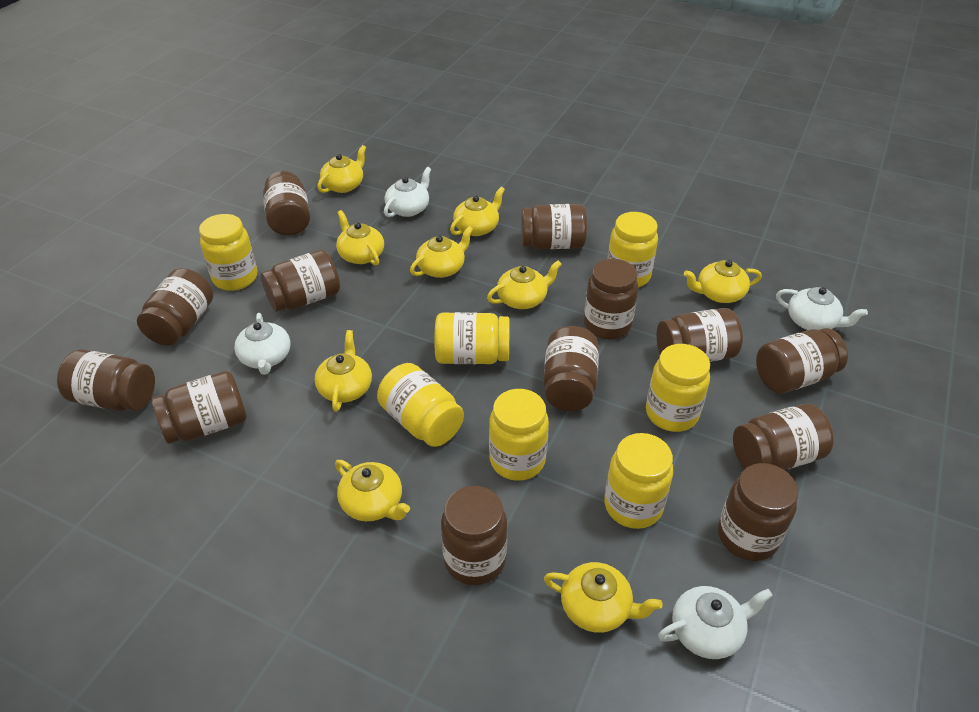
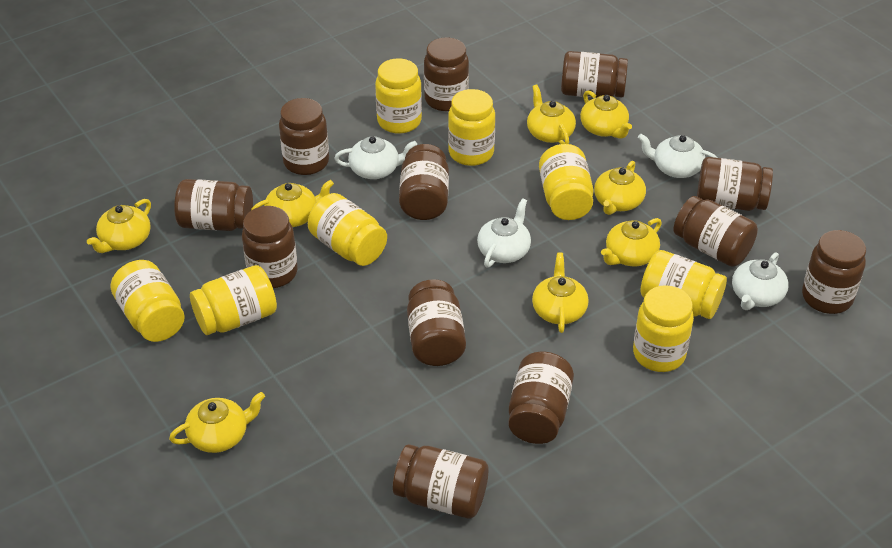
brown jar: 13 -> 12
yellow jar: 7 -> 8
yellow teapot: 9 -> 8

